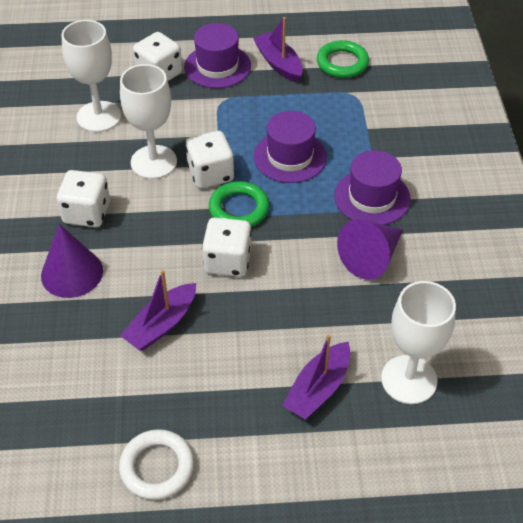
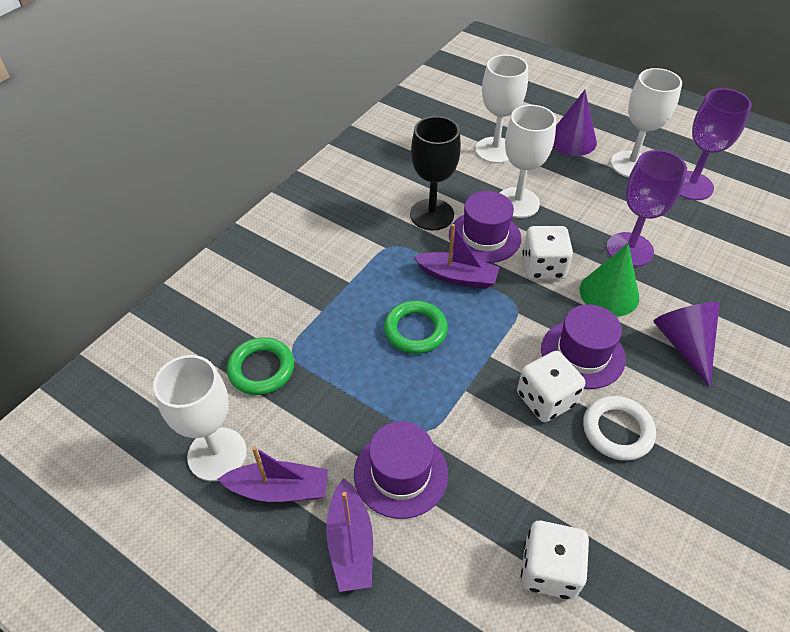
black goblet: 0 -> 1
green cone: 0 -> 1
purple goblet: 0 -> 2
white dice: 4 -> 3
white goblet: 3 -> 4

